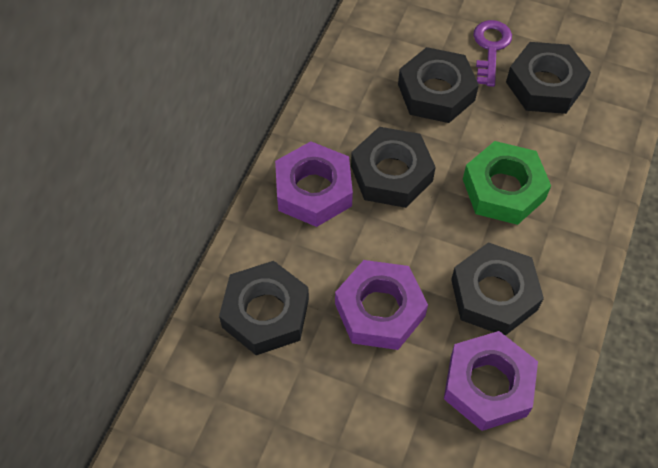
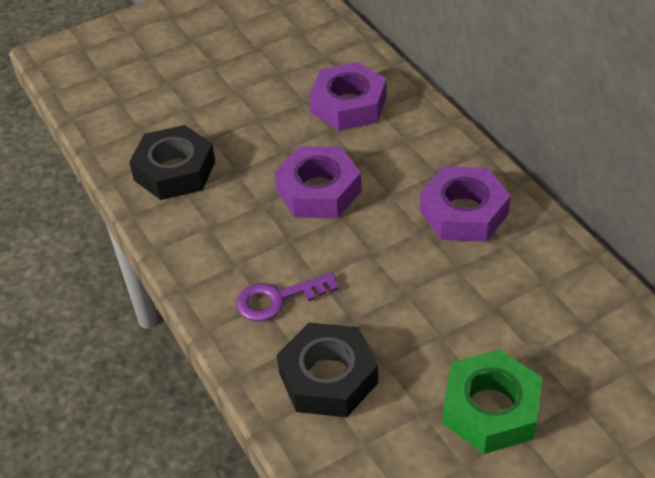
black nut: 5 -> 2

